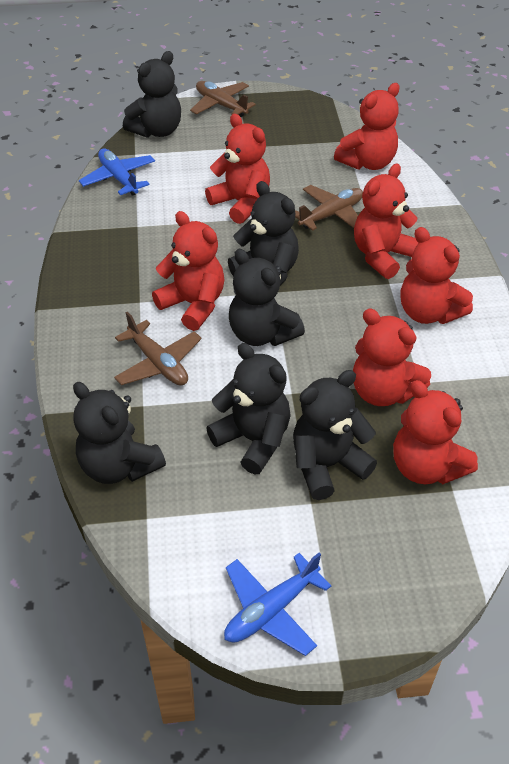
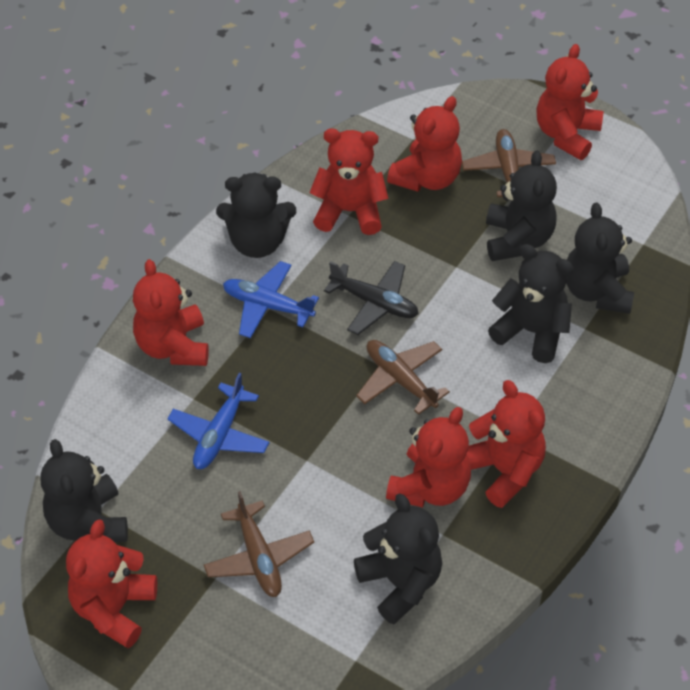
black plane: 0 -> 1

